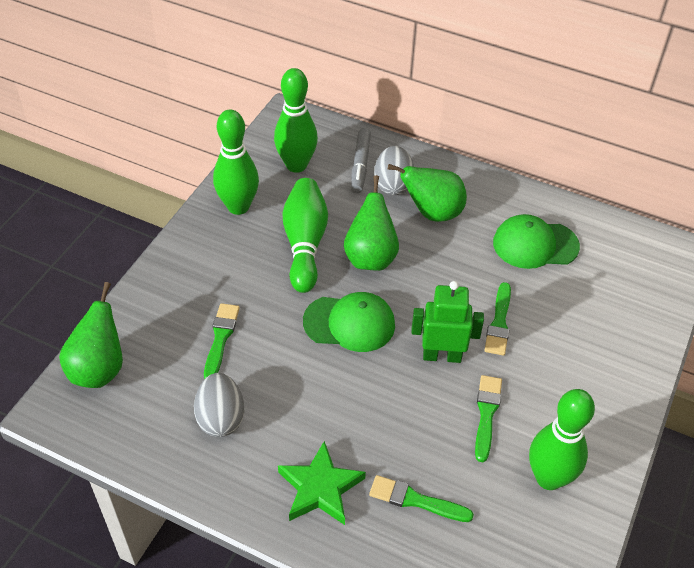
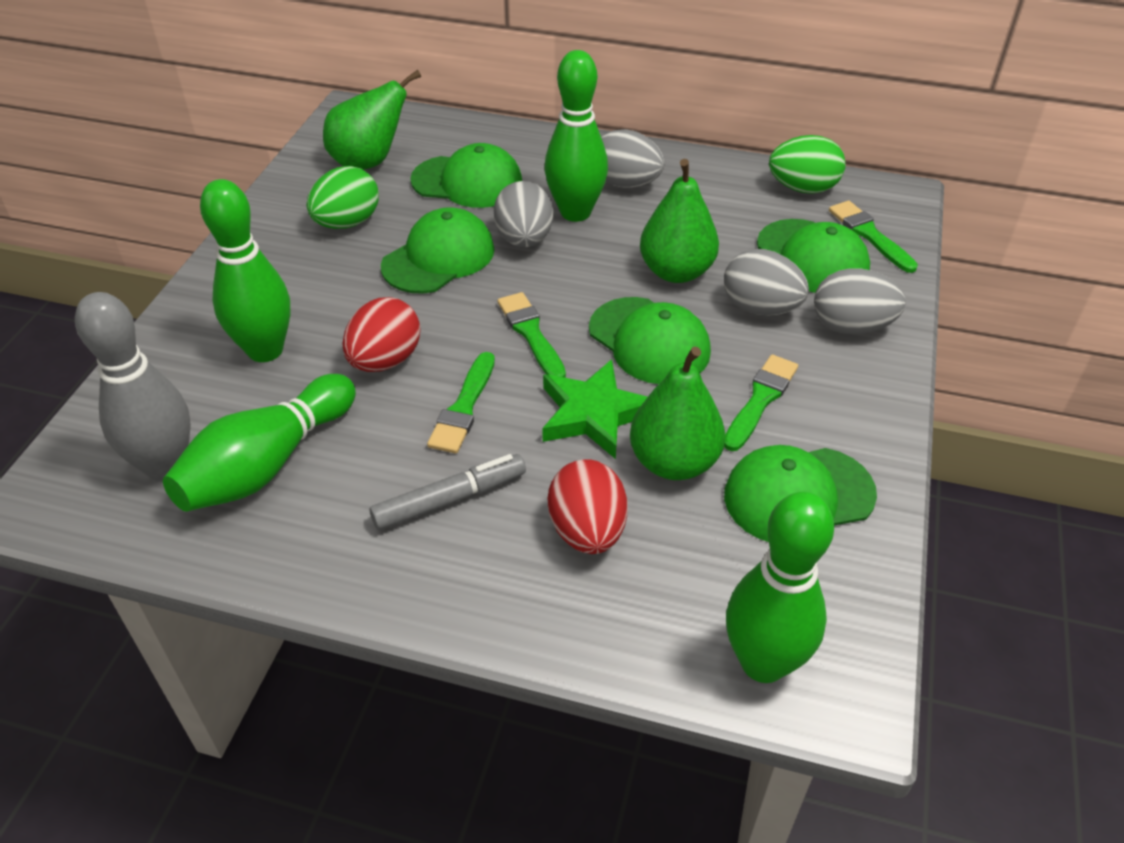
green cap: 2 -> 5
green egg: 0 -> 2
green robot: 1 -> 0
grey bowling pin: 0 -> 1
grey egg: 2 -> 4
red egg: 0 -> 2

